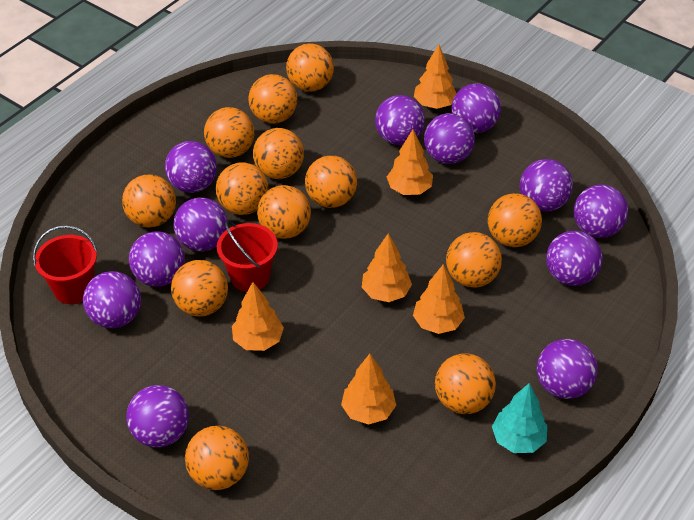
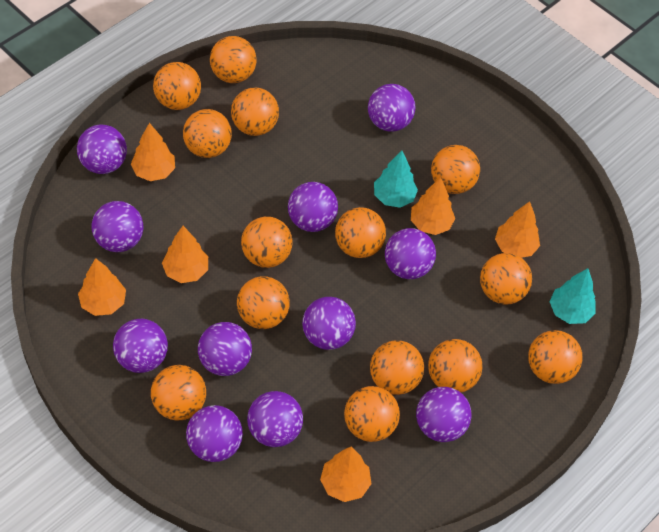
orange ball: 13 -> 14
purple ball: 12 -> 11
red bucket: 2 -> 0
turquoise tree: 1 -> 2

